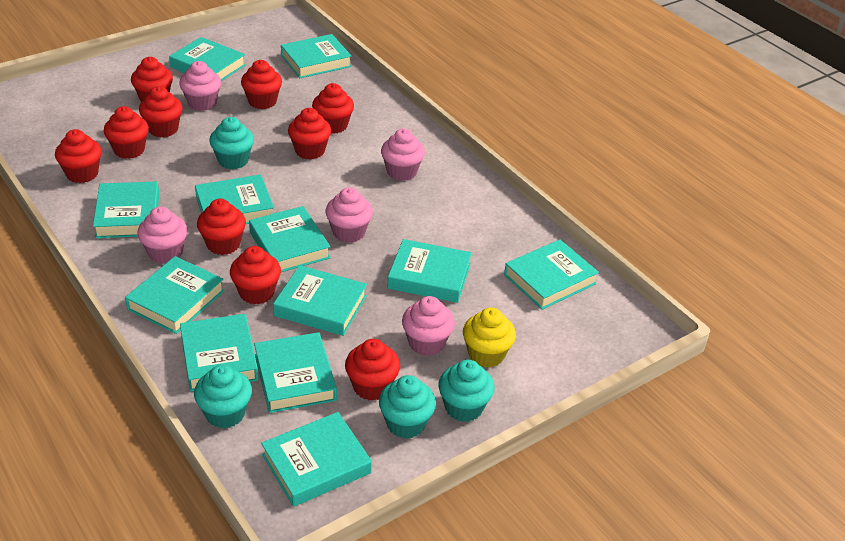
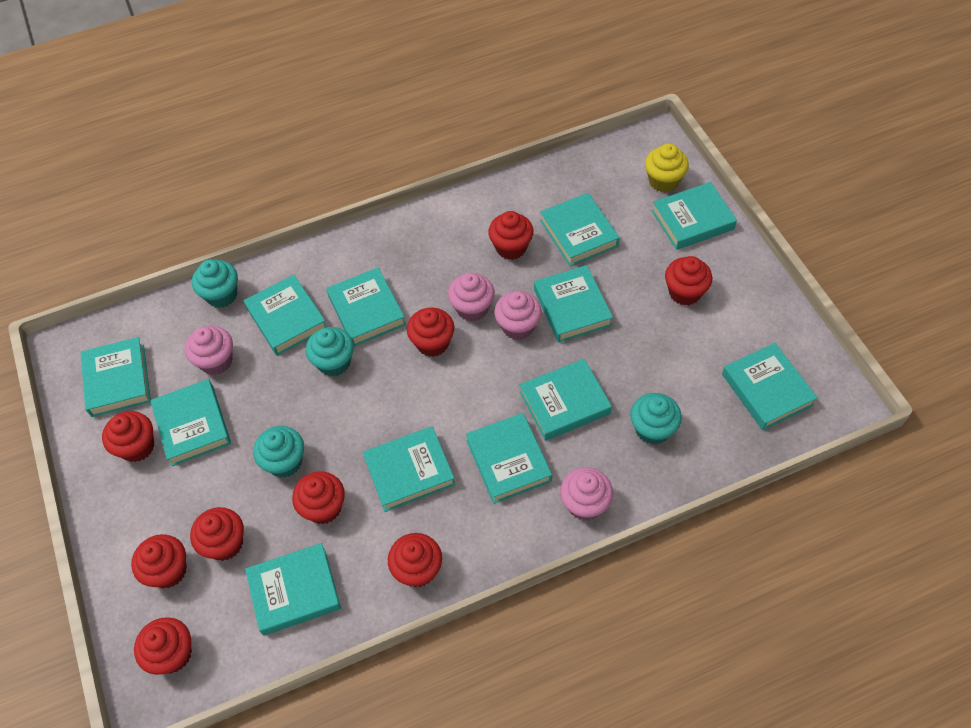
pink cupcake: 5 -> 4
red cupcake: 10 -> 9

